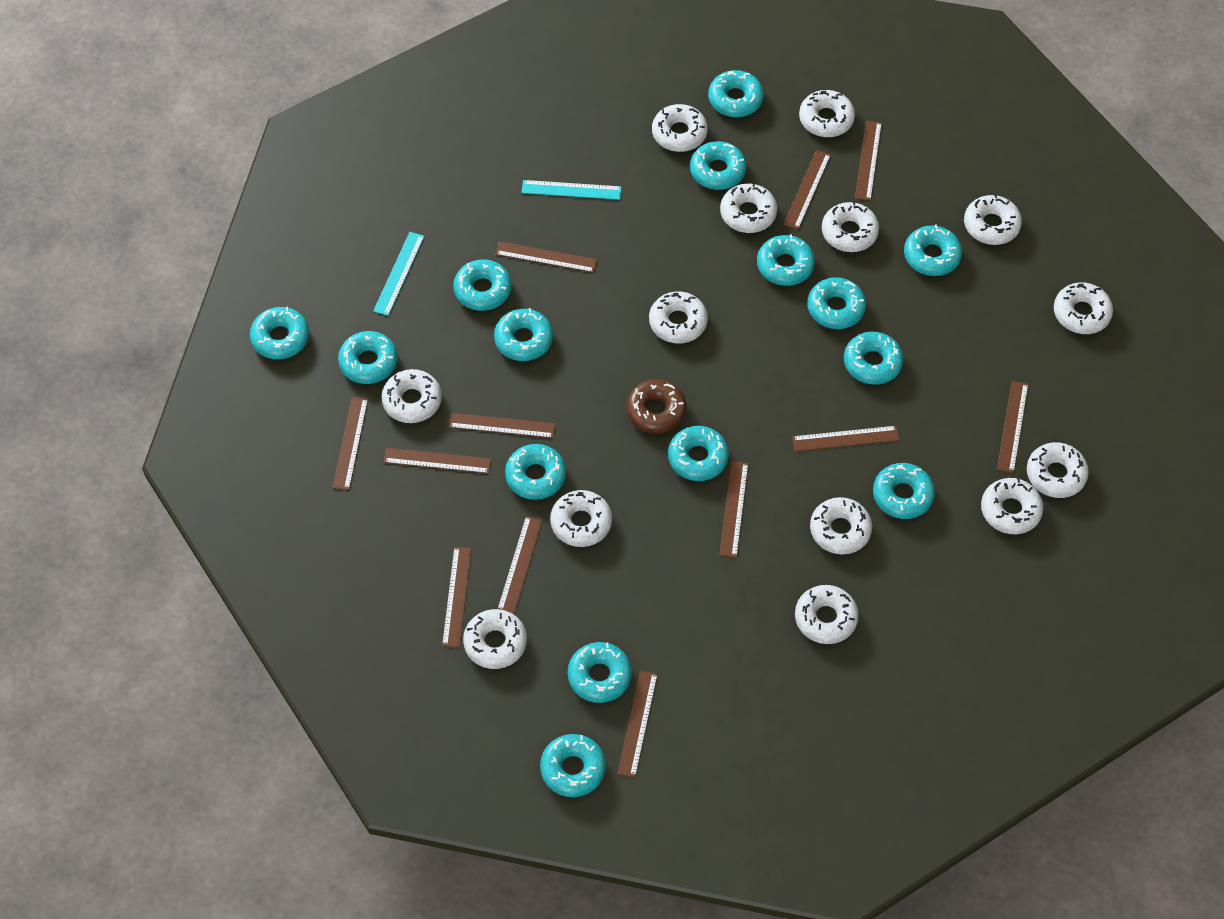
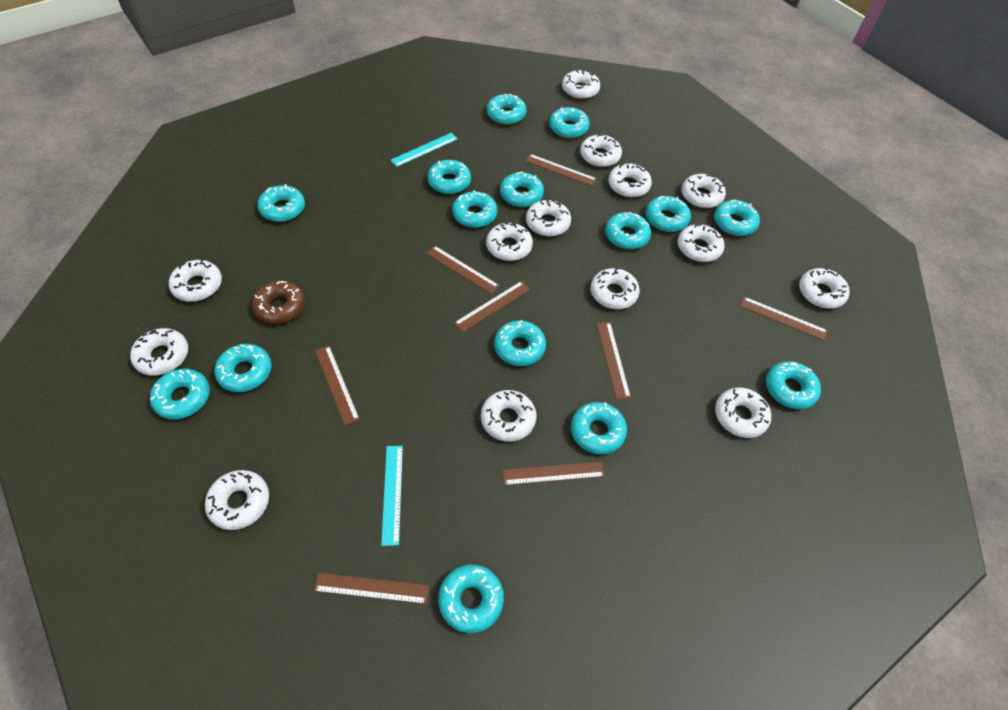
brown ruler: 12 -> 8

